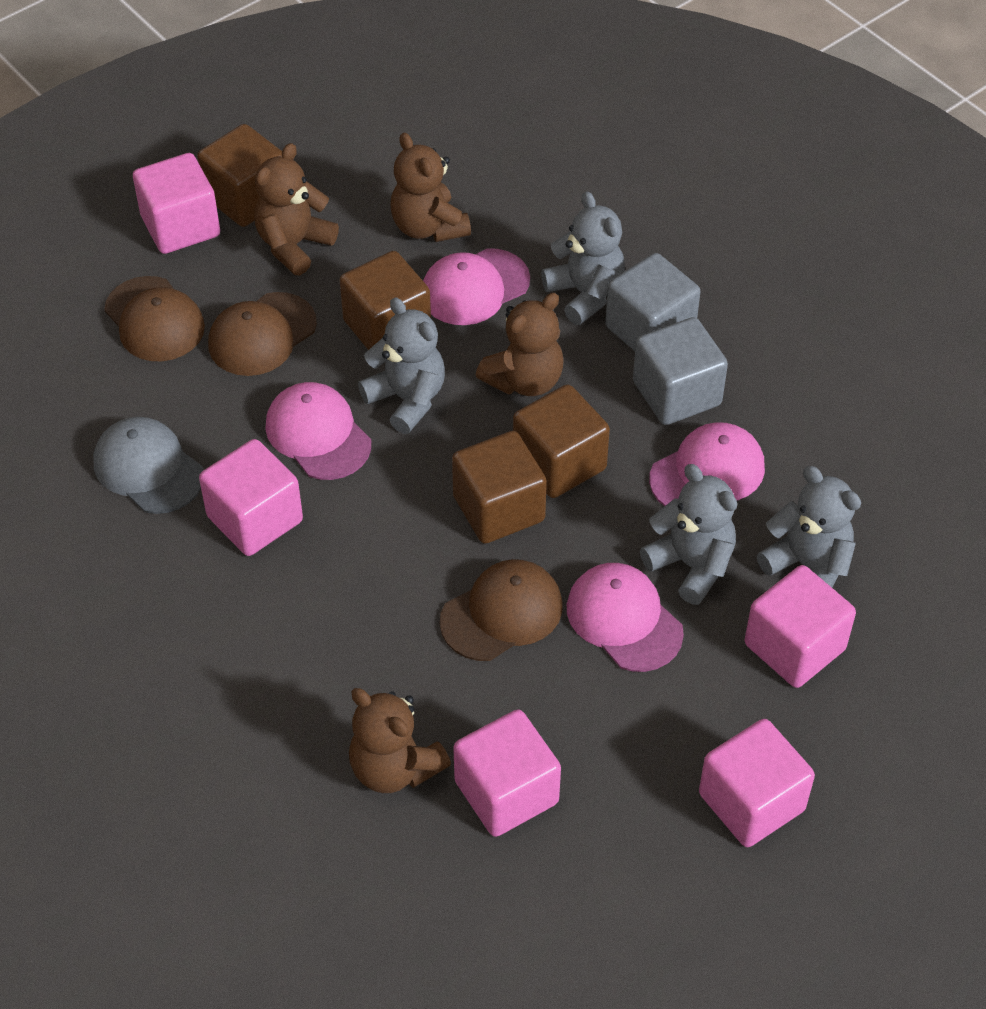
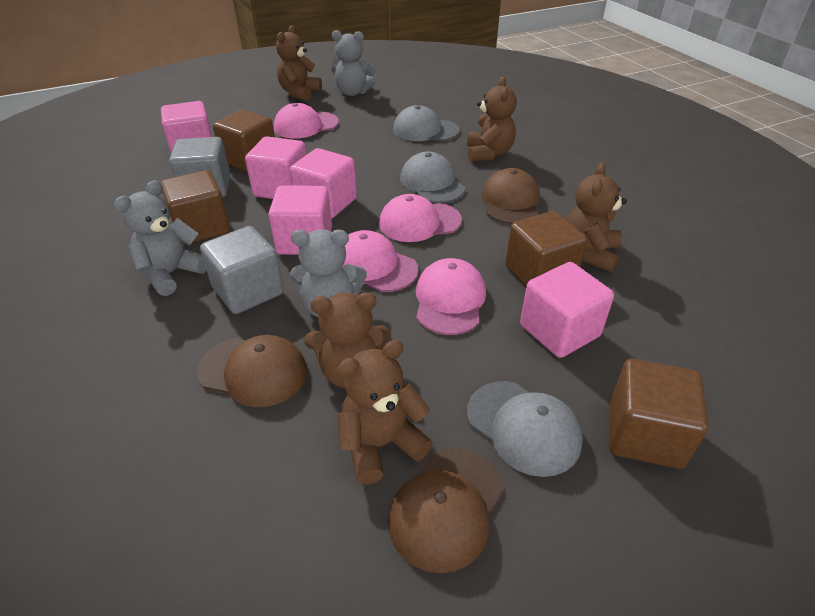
brown teddy bear: 4 -> 5
grey cap: 1 -> 3
grey teddy bear: 4 -> 3

